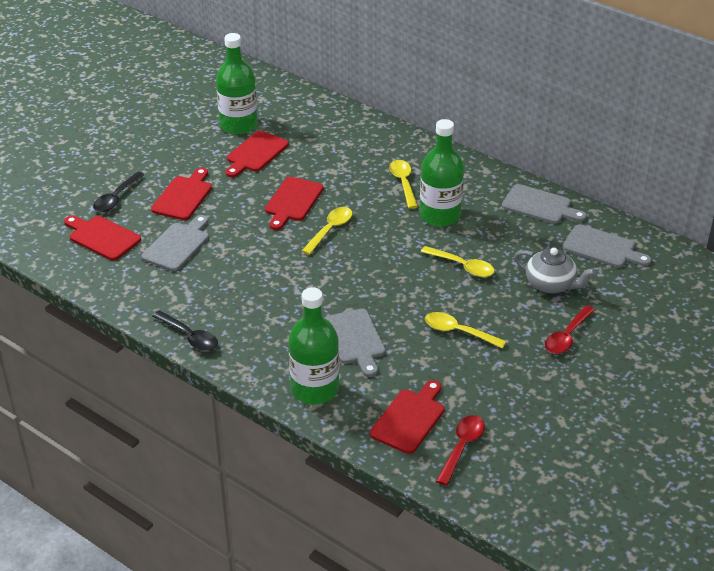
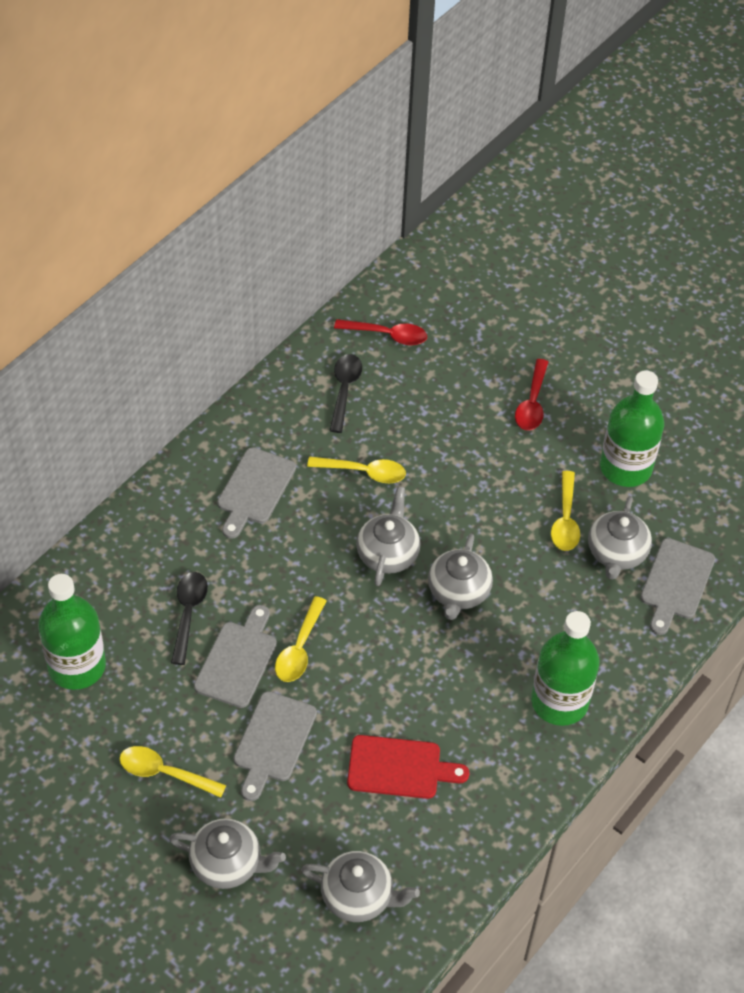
grey teapot: 1 -> 5
red cutting board: 5 -> 1

